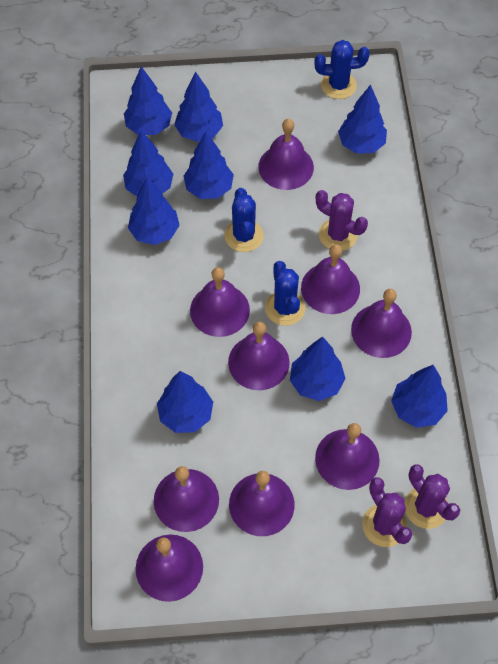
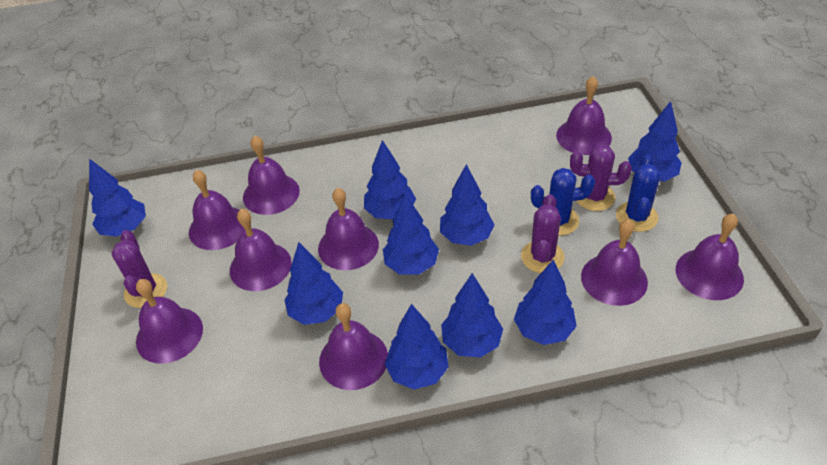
blue cactus: 3 -> 2

